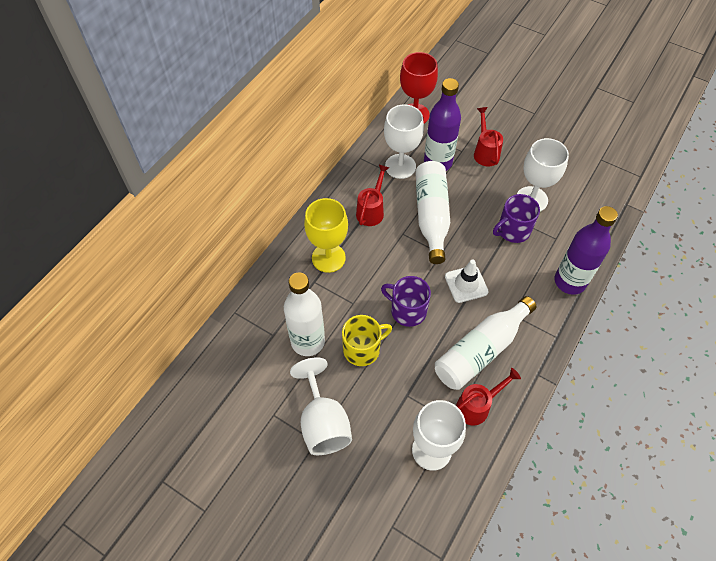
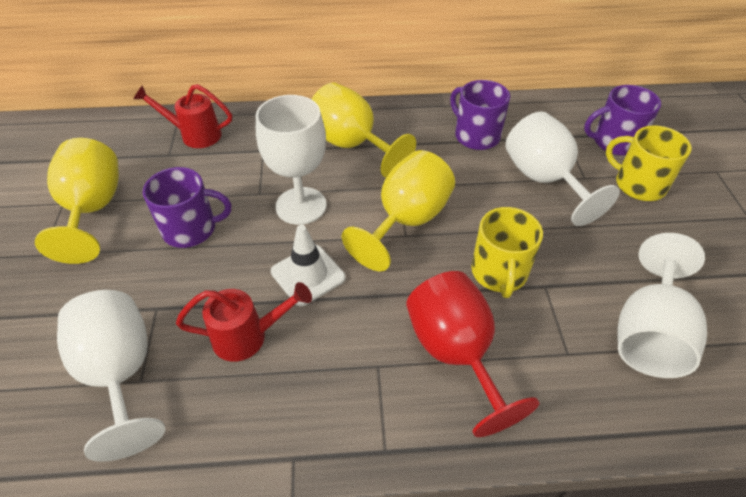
purple bottle: 2 -> 0
purple mug: 2 -> 3
red watering can: 3 -> 2
white bottle: 3 -> 0
yellow goblet: 1 -> 3
yellow mug: 1 -> 2

